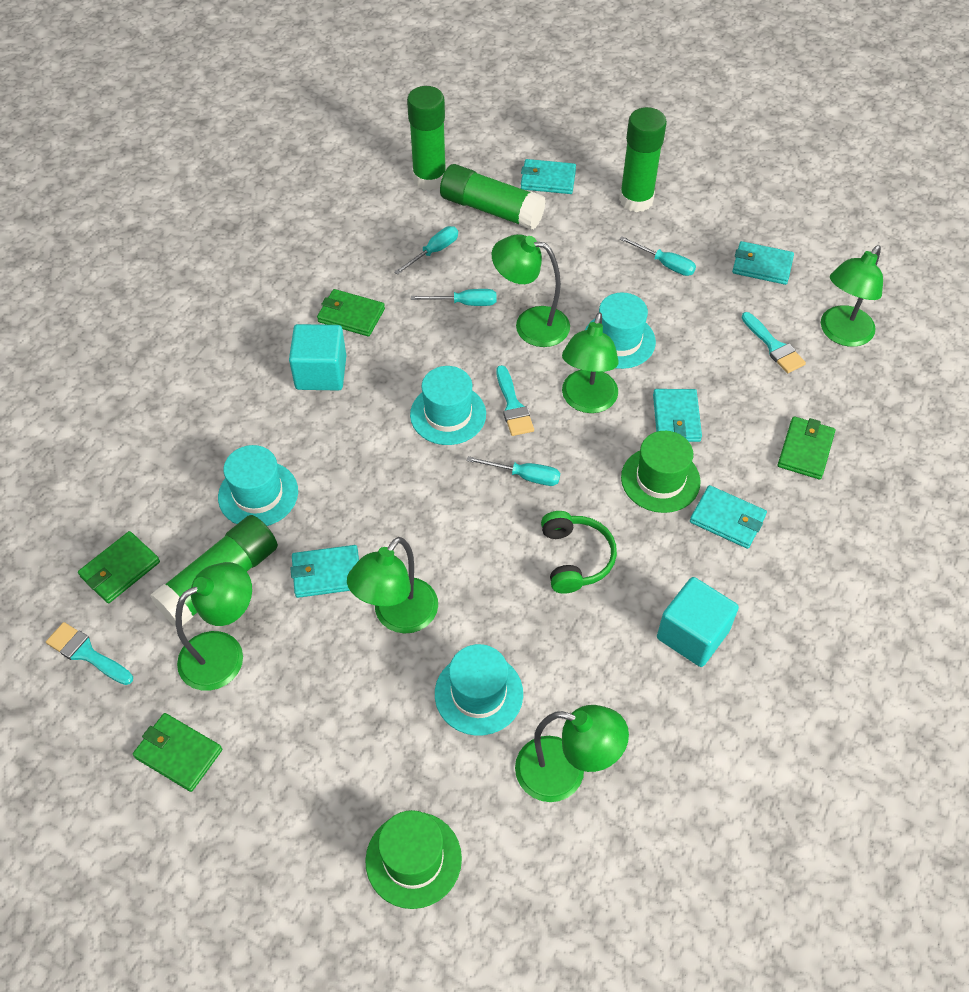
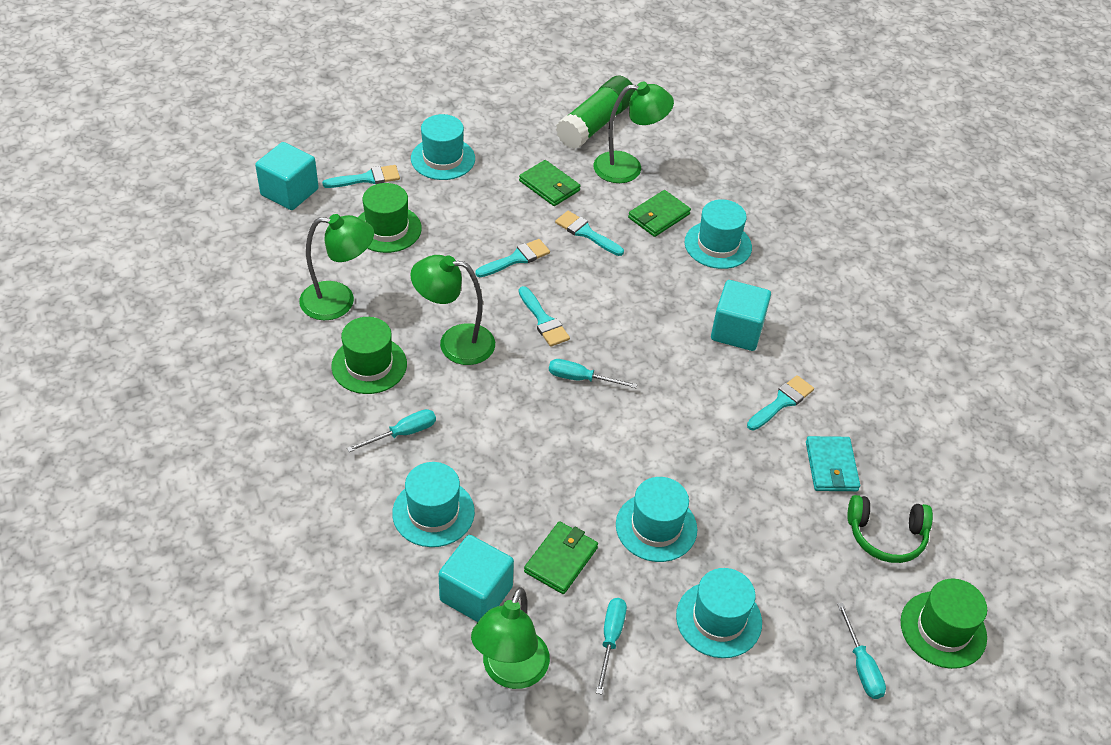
green glue stick: 4 -> 1
green hat: 2 -> 3
green lamp: 6 -> 4
green wallet: 4 -> 3
turquoise brush: 3 -> 5
turquoise cube: 2 -> 3
turquoise hat: 4 -> 5
turquoise wallet: 5 -> 1

